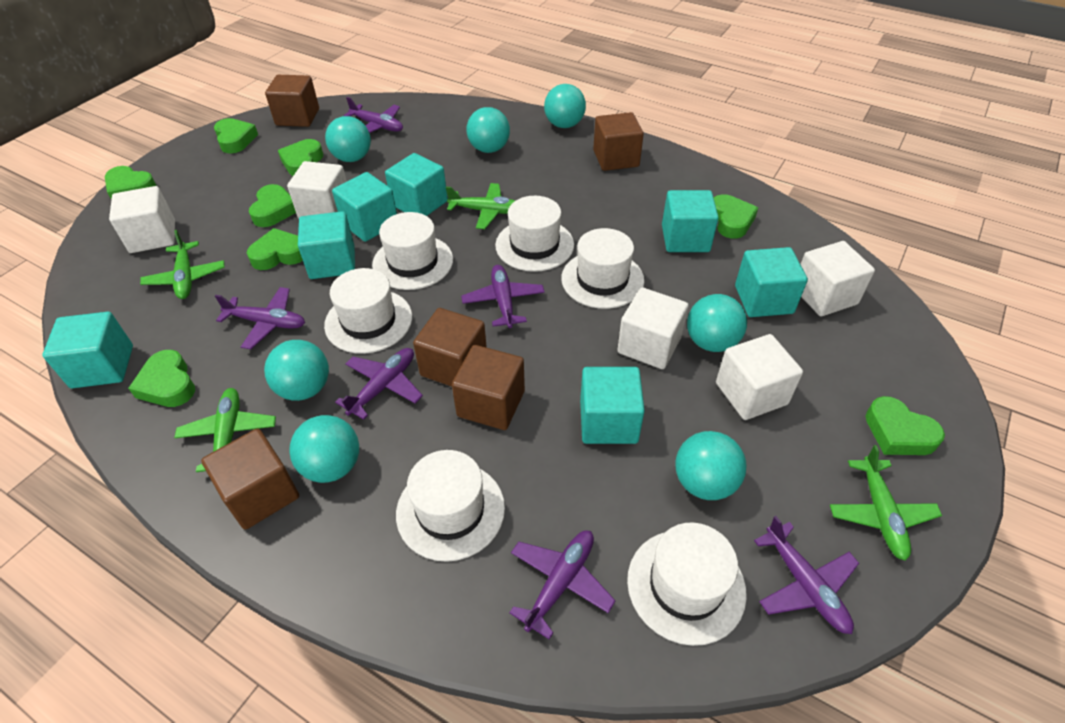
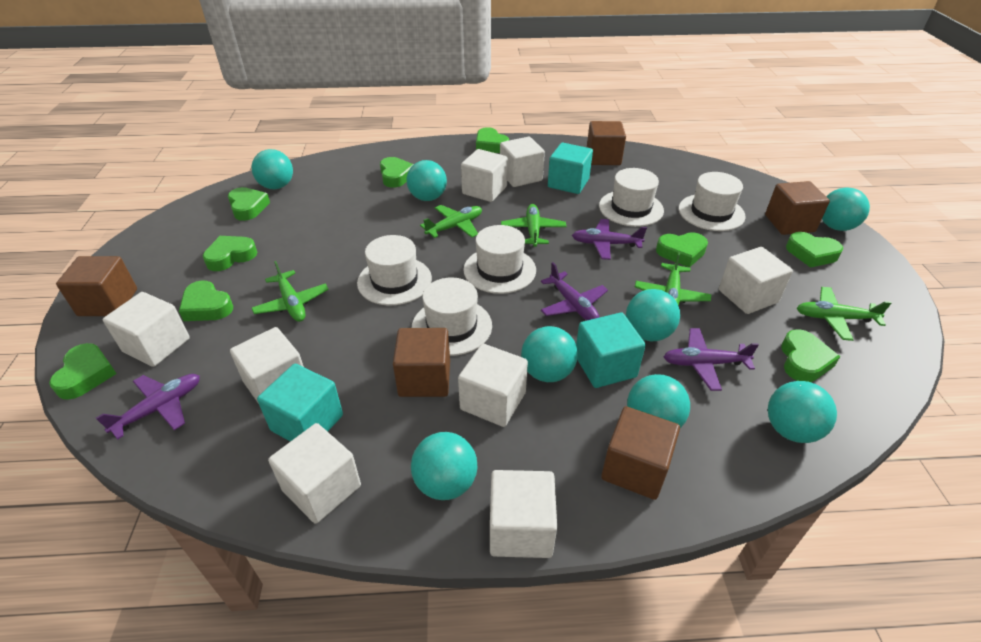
green heart: 8 -> 9
green plane: 4 -> 5
purple plane: 6 -> 4
turquoise ball: 7 -> 8
turquoise cube: 7 -> 3
white cube: 5 -> 8
white hat: 6 -> 5

